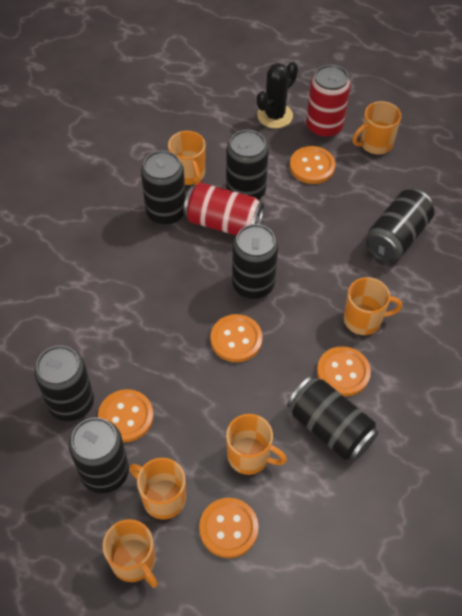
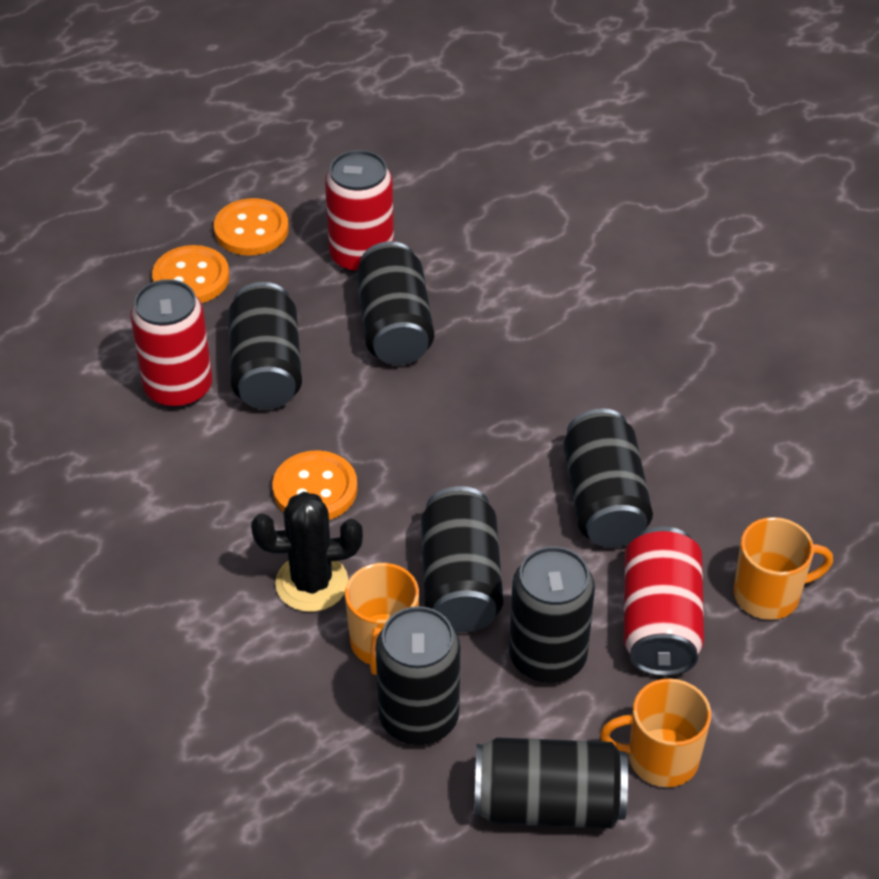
orange button: 5 -> 3
orange mug: 6 -> 3
red can: 2 -> 3

